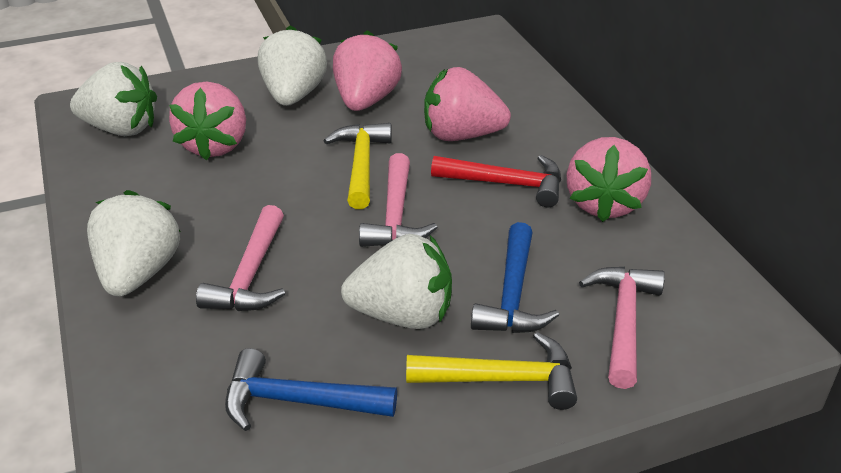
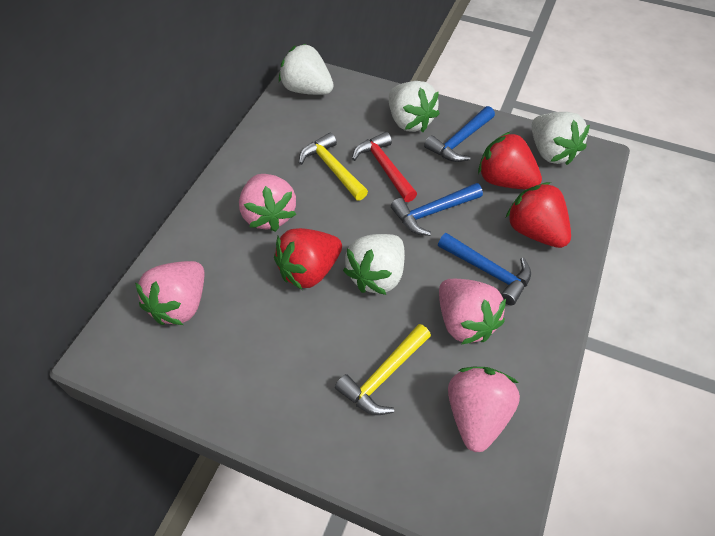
blue hammer: 2 -> 3
pink hammer: 3 -> 0
red strawberry: 0 -> 3

